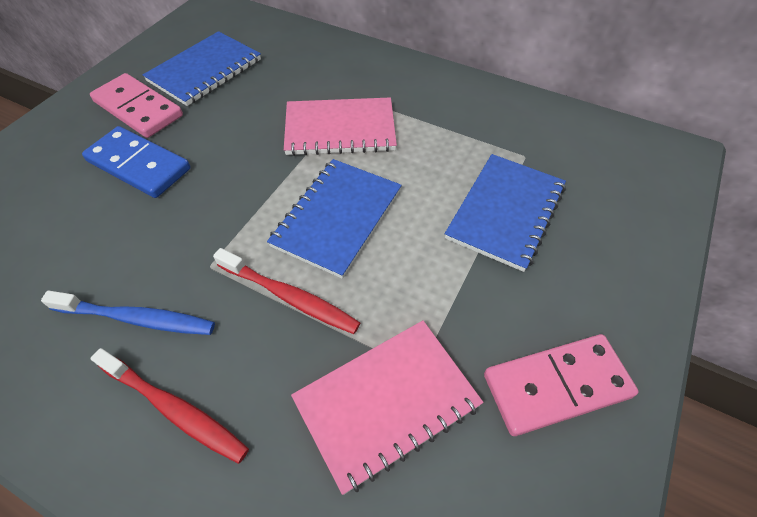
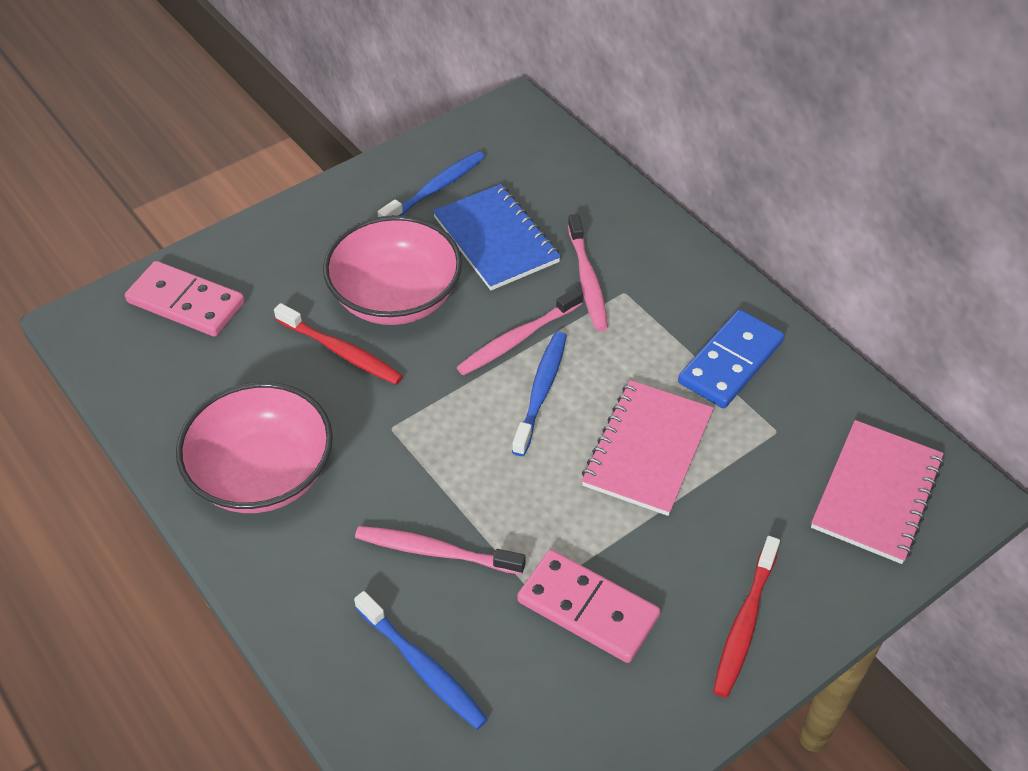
blue notebook: 3 -> 1
blue toothbrush: 1 -> 3
pink bowl: 0 -> 2
pink toothbrush: 0 -> 3

